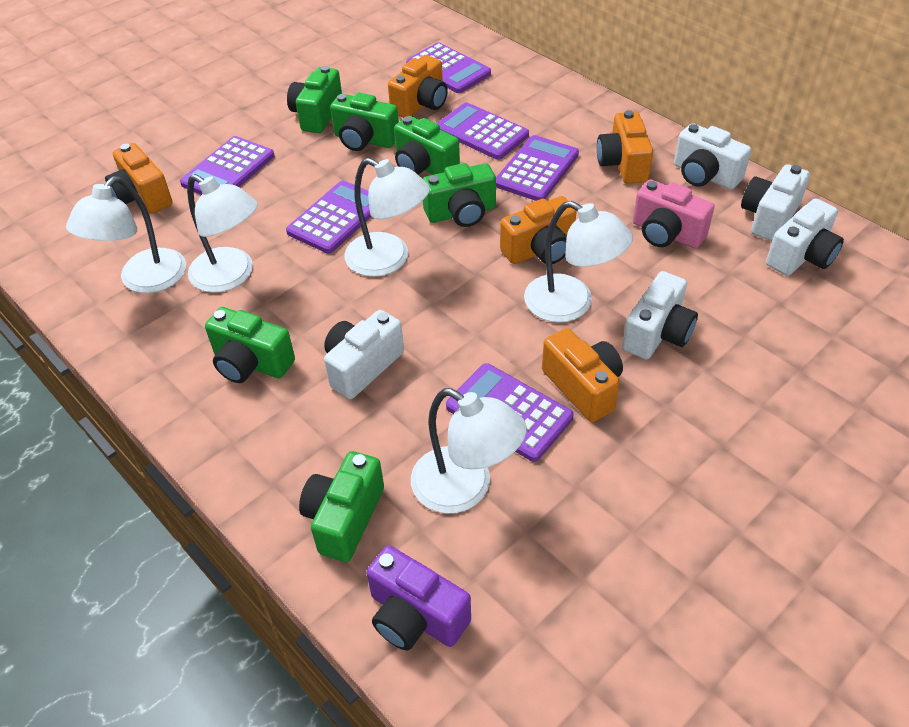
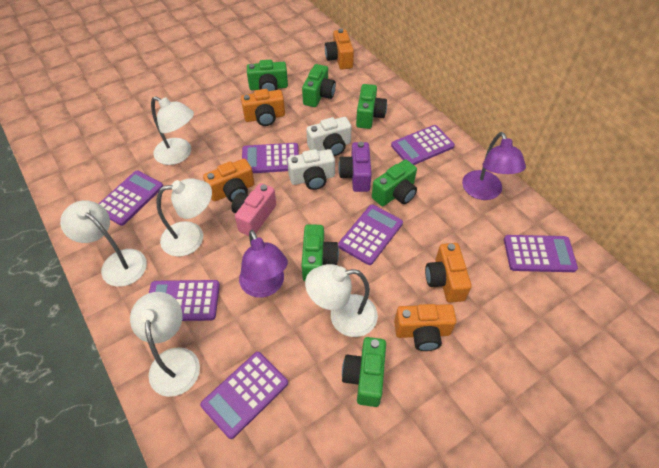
purple calculator: 6 -> 7
purple lamp: 0 -> 2
white camera: 5 -> 2

